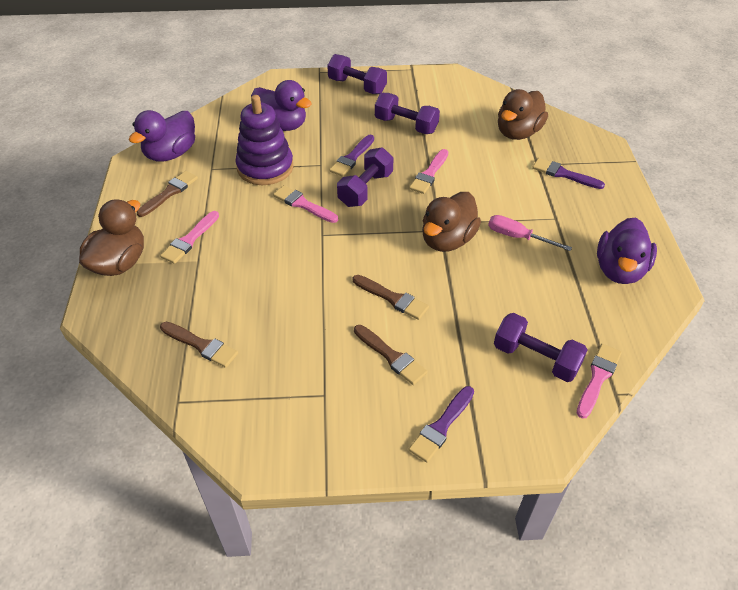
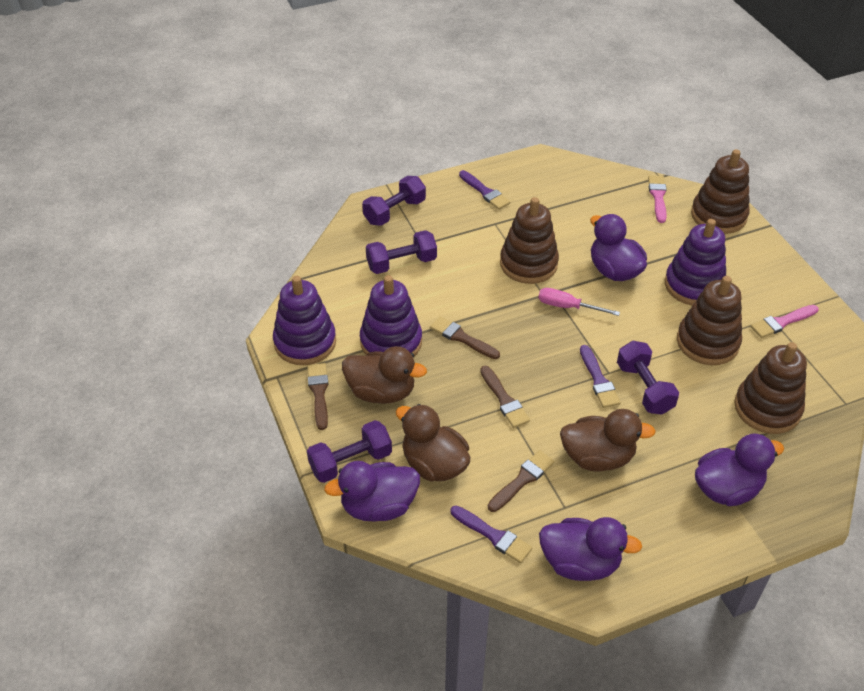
brown stacking toy: 0 -> 4
pink brush: 4 -> 2
purple duck: 3 -> 4
purple stacking toy: 1 -> 3

